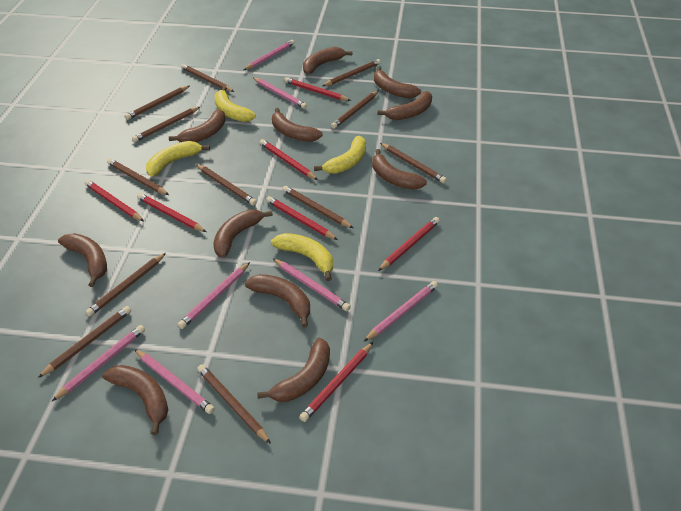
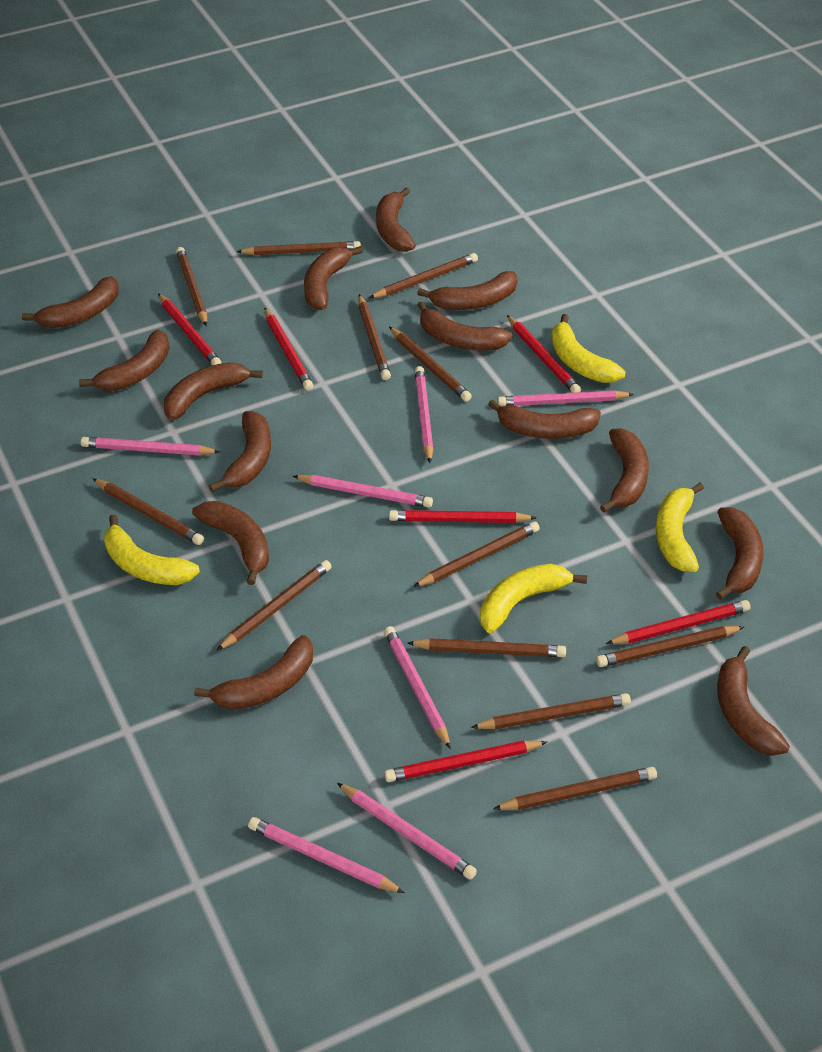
brown banana: 11 -> 14
red pencil: 7 -> 6

